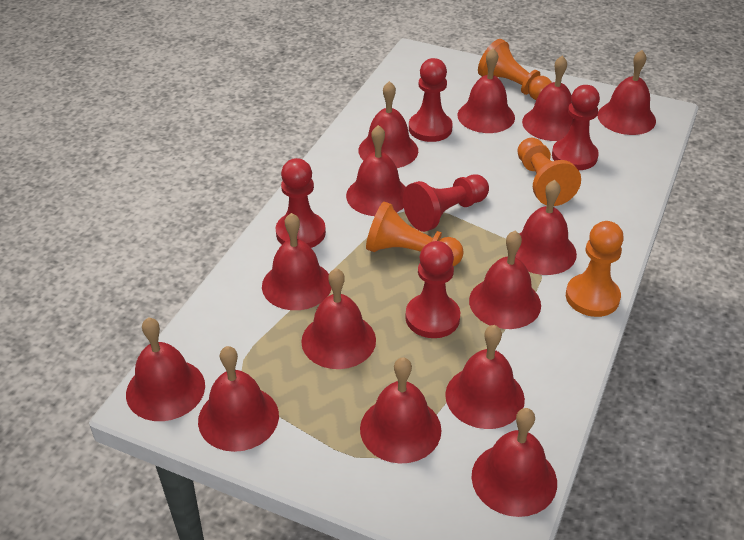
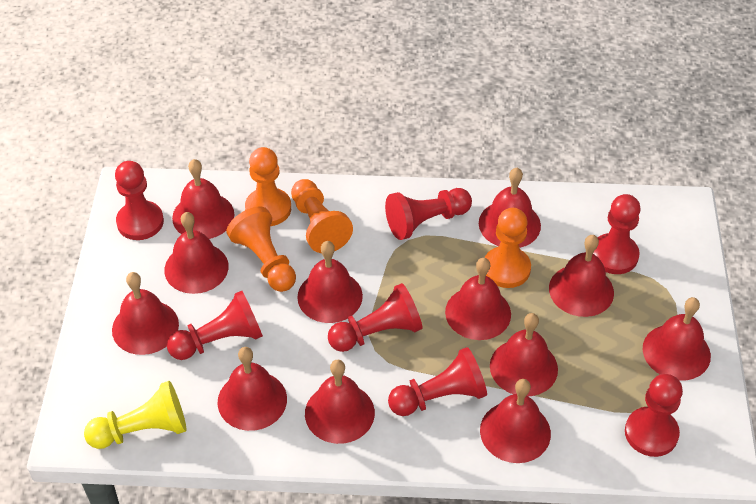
red bell: 14 -> 12
red pawn: 5 -> 7
yellow pawn: 0 -> 1

